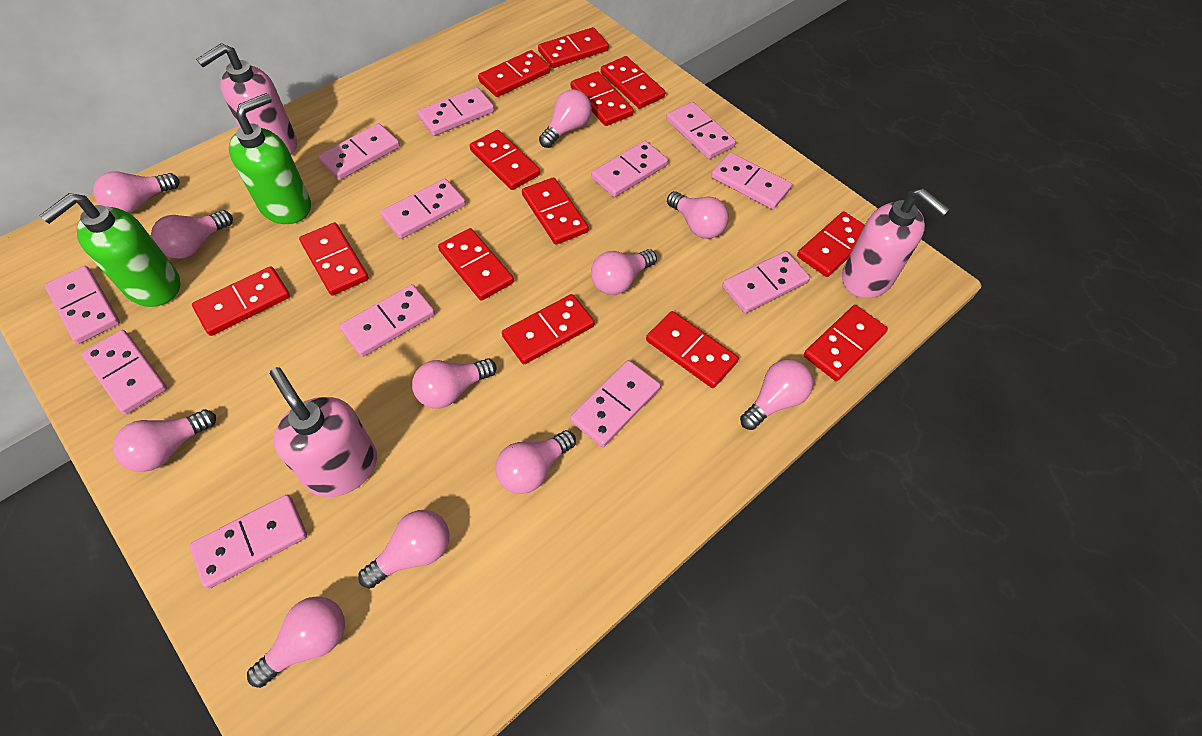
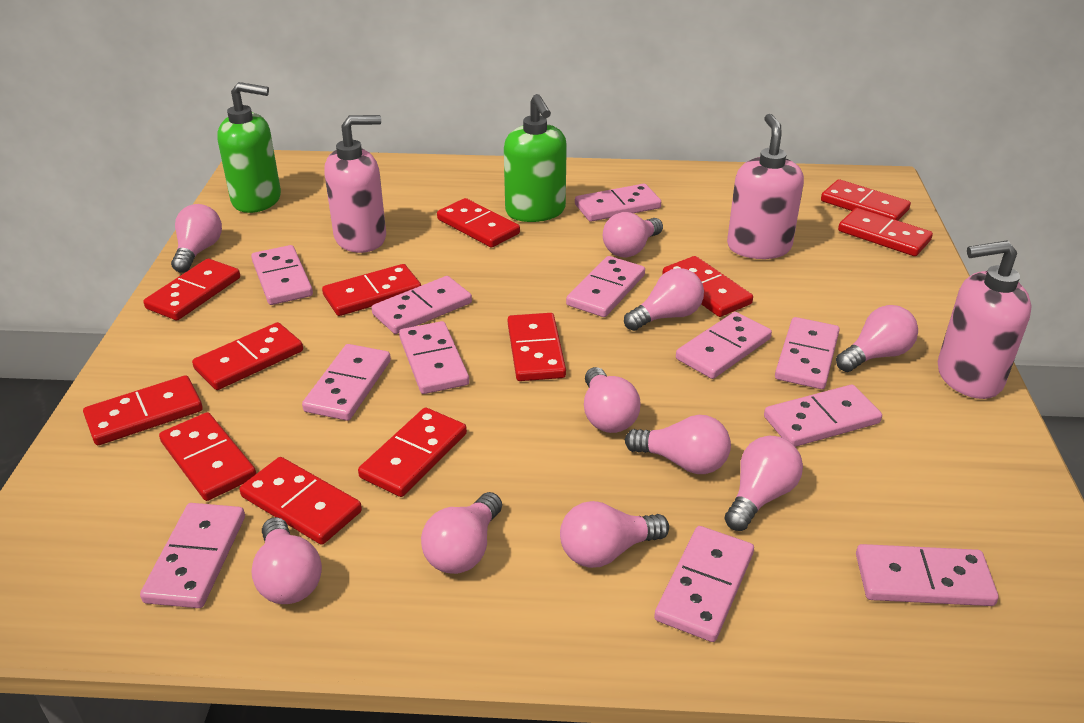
pink light bulb: 11 -> 10
red domino: 13 -> 12

